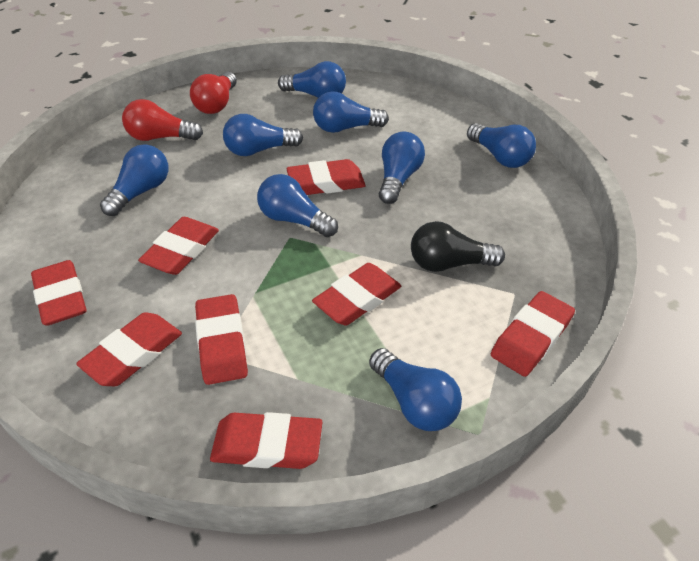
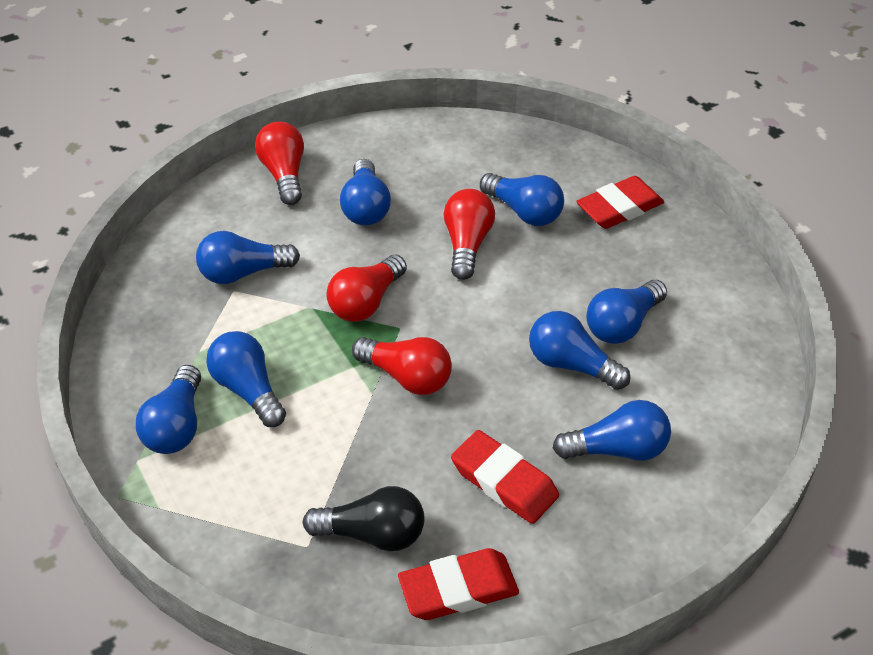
red eraser: 8 -> 3
red light bulb: 2 -> 4

